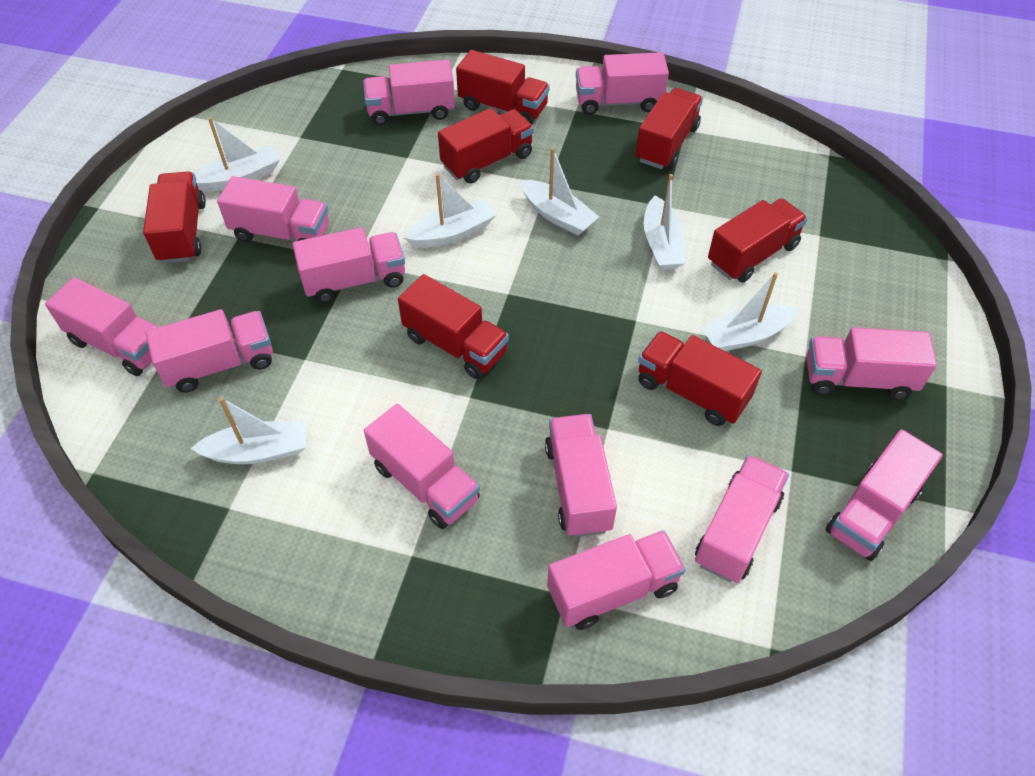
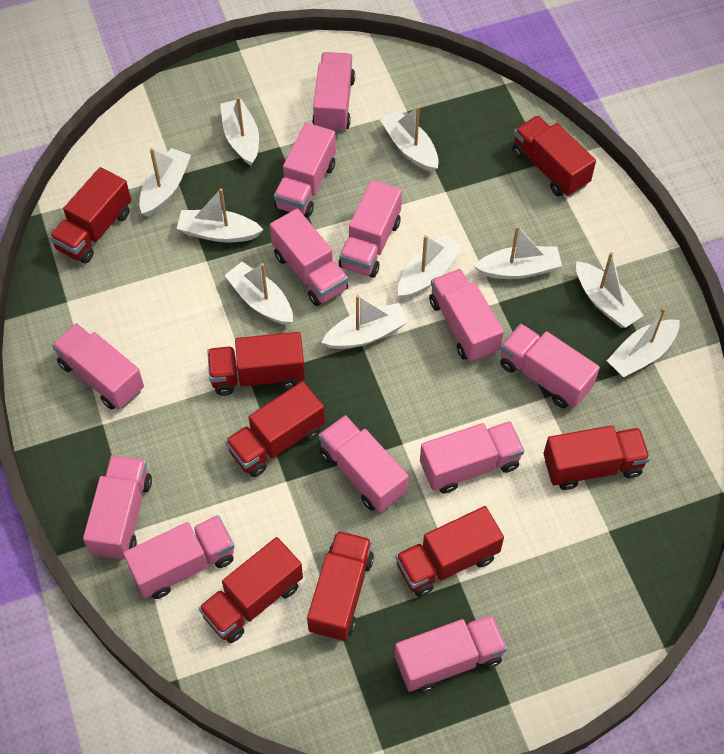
red truck: 7 -> 8
white boat: 6 -> 10

